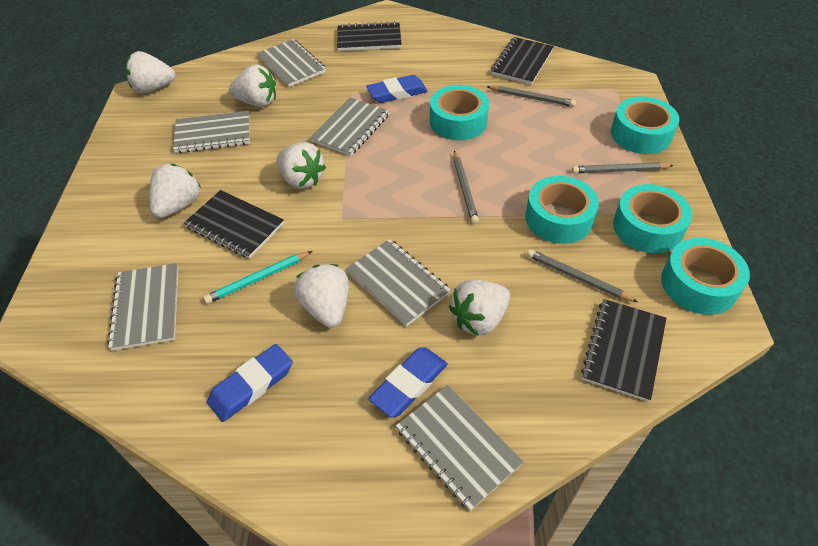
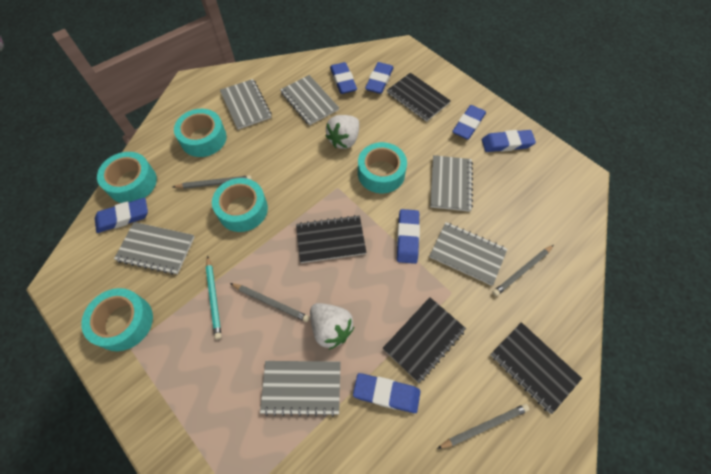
blue eraser: 3 -> 7
white strawberry: 6 -> 2

